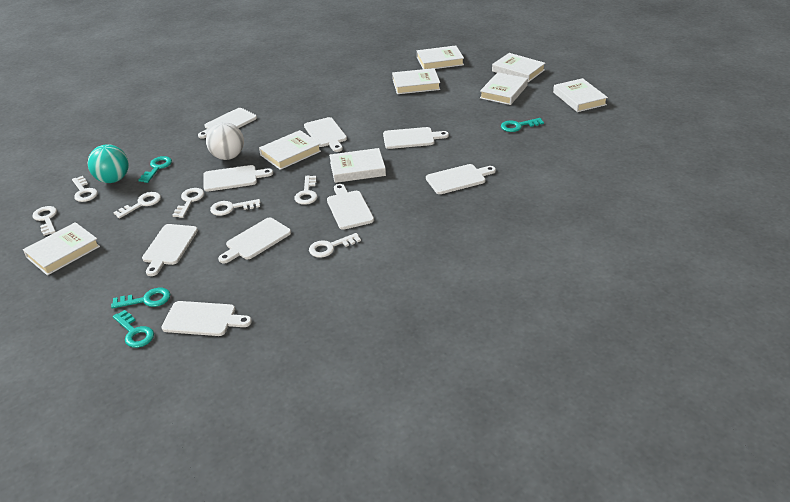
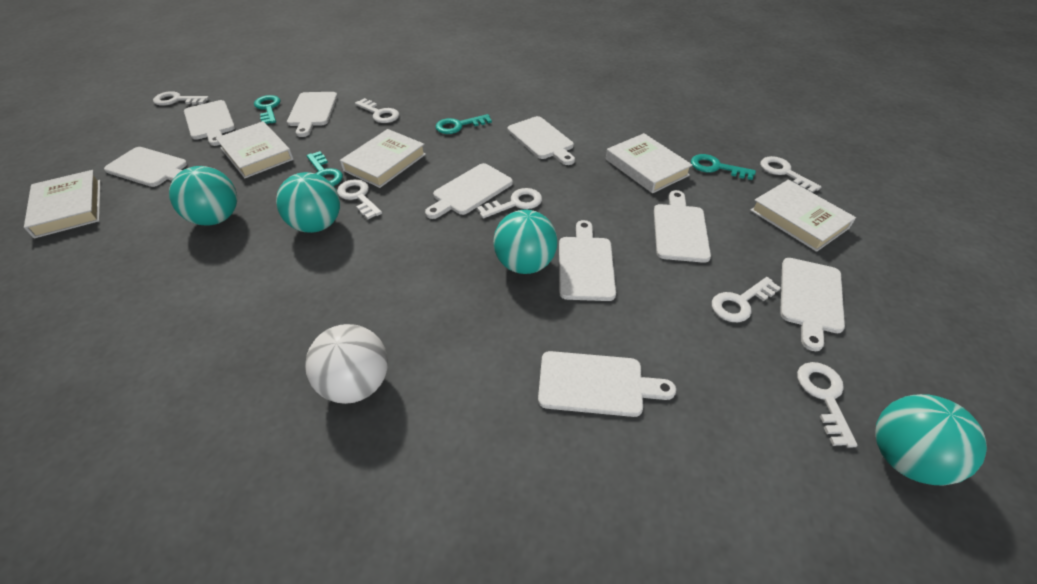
turquoise ball: 1 -> 4
white book: 8 -> 5

